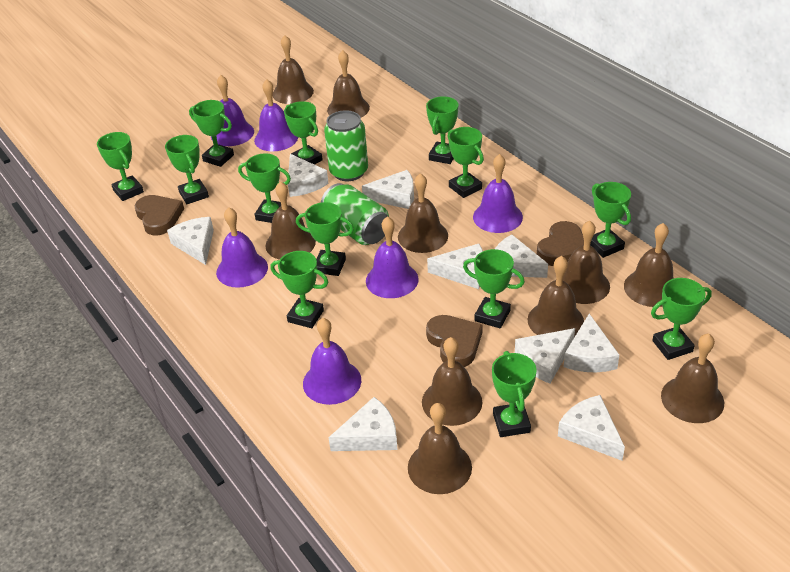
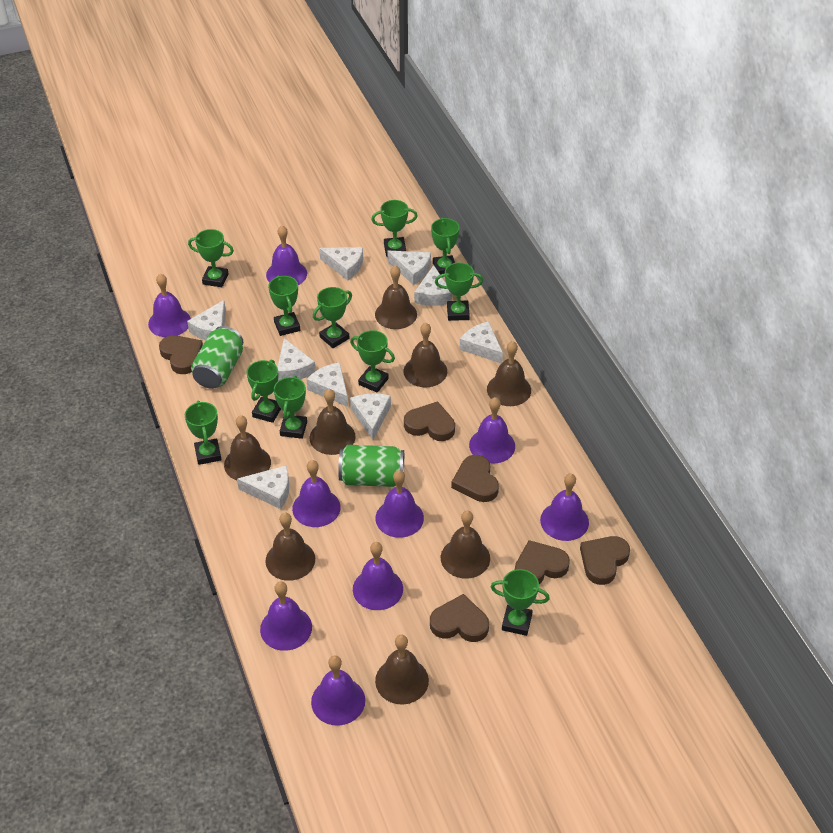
brown bell: 10 -> 8
brown heart: 3 -> 6
green trophy: 13 -> 11
purple bell: 6 -> 9

